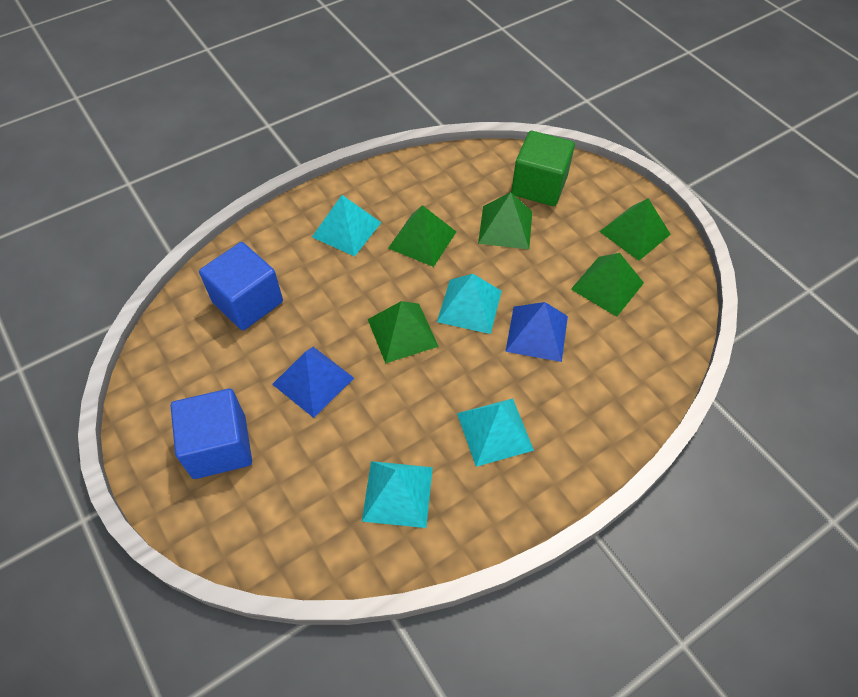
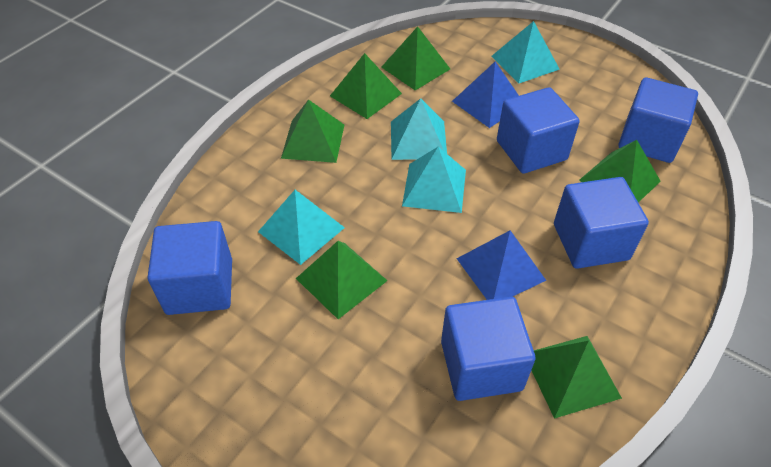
blue cube: 2 -> 5
green cube: 1 -> 0
green pyramid: 5 -> 6

